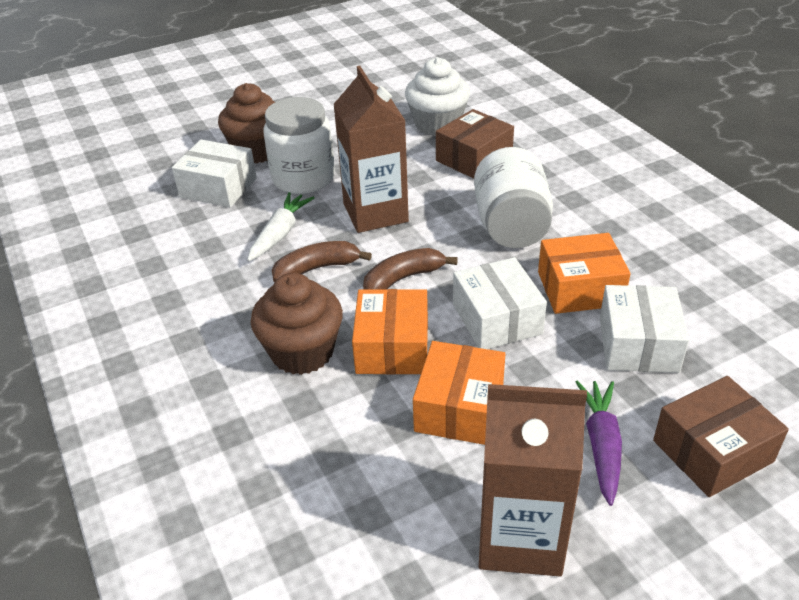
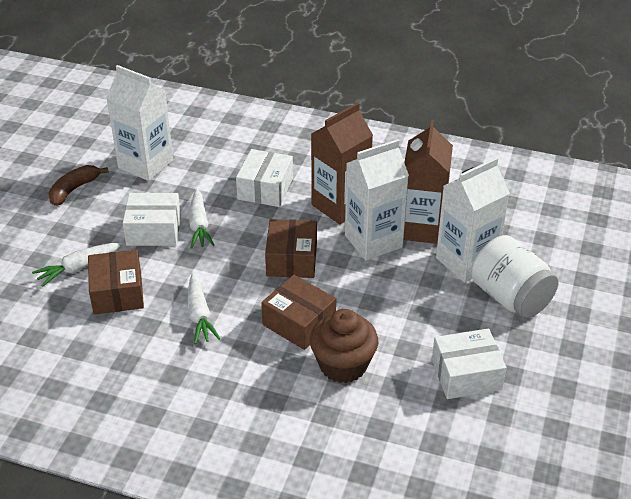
brown banana: 2 -> 1
brown box: 2 -> 3
brown cupcake: 2 -> 1
orange box: 3 -> 0
purple carrot: 1 -> 0
white carrot: 1 -> 3
white carton: 0 -> 3
white cupcake: 1 -> 0
white jar: 2 -> 1

